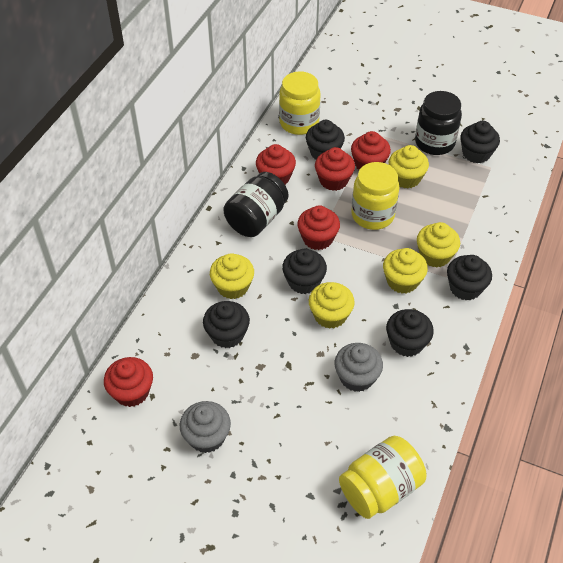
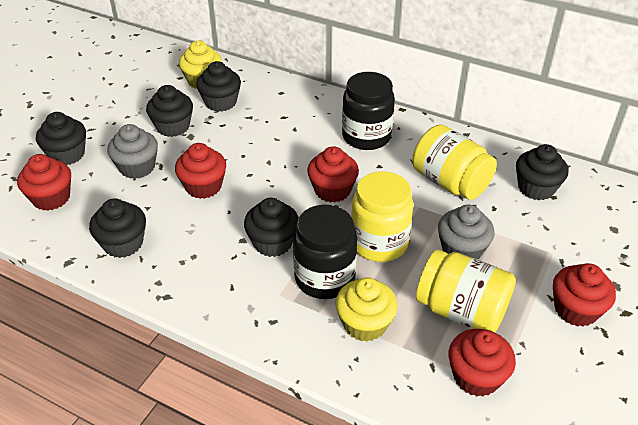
yellow cupcake: 5 -> 2

